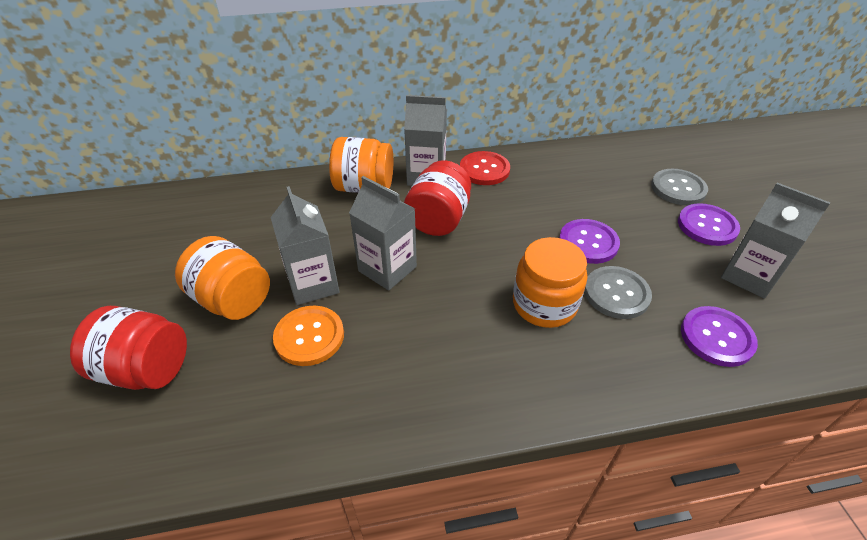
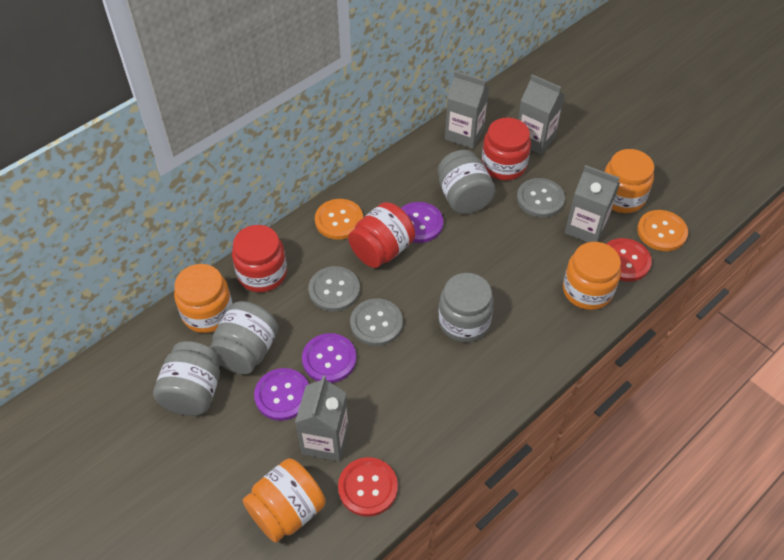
grey button: 2 -> 3
grey jar: 0 -> 4
orange button: 1 -> 2
orange jar: 3 -> 4
red button: 1 -> 2
red jar: 2 -> 3

